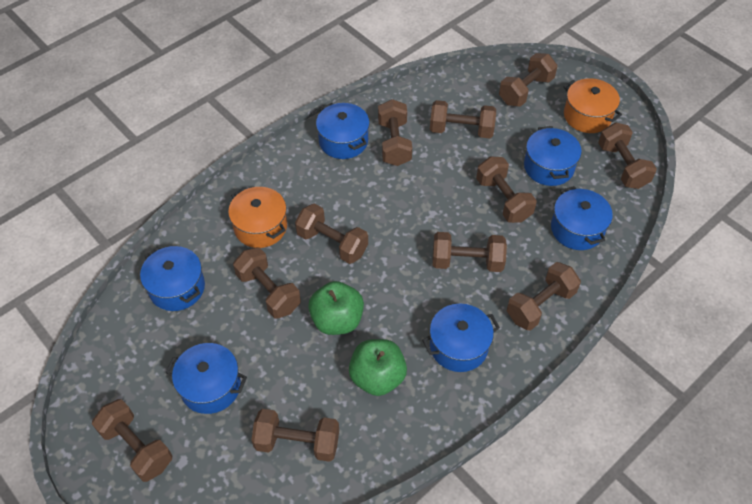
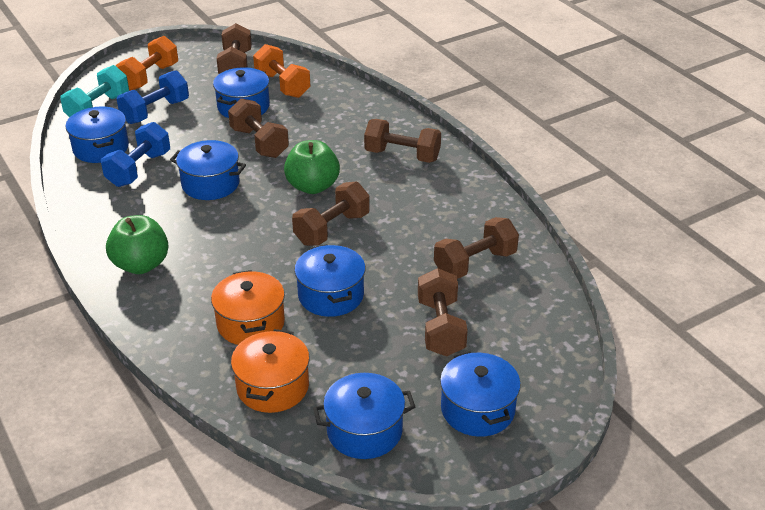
blue dumbbell: 0 -> 2
brown dumbbell: 11 -> 6
orange dumbbell: 0 -> 2
turquoise dumbbell: 0 -> 1

